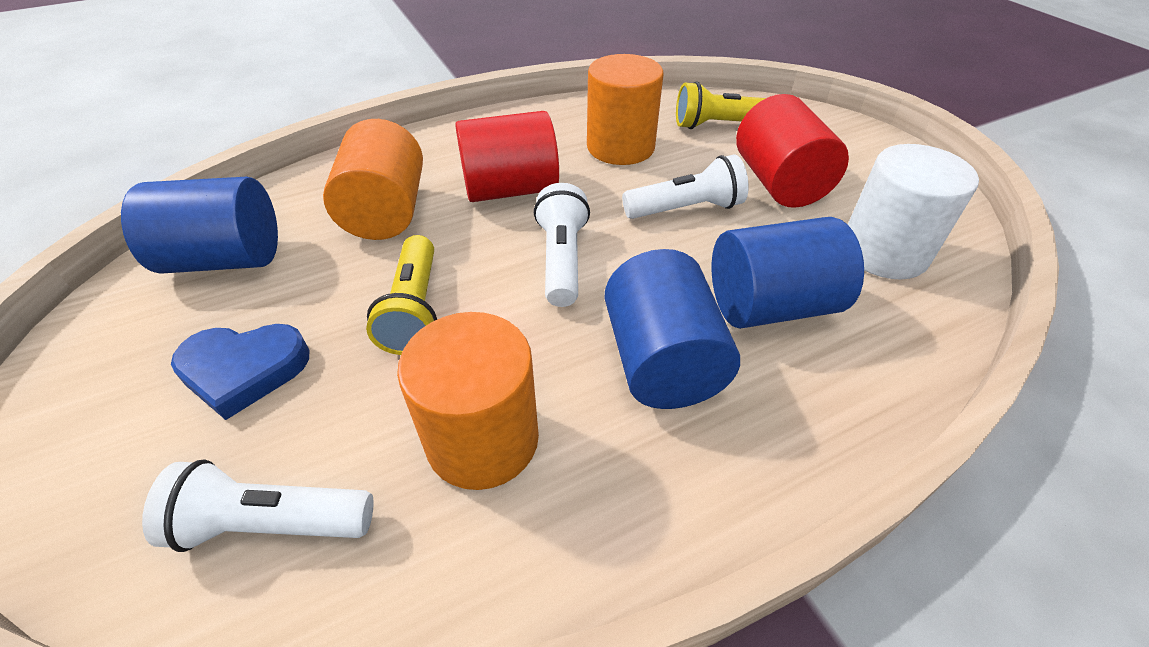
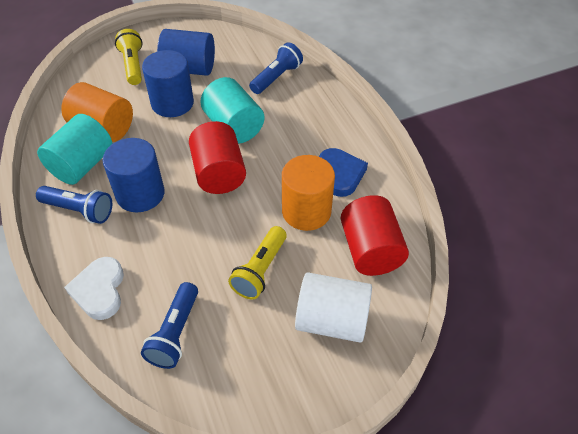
blue flashlight: 0 -> 3
orange cylinder: 3 -> 2
turquoise cylinder: 0 -> 2
white flashlight: 3 -> 0
white heart: 0 -> 1

